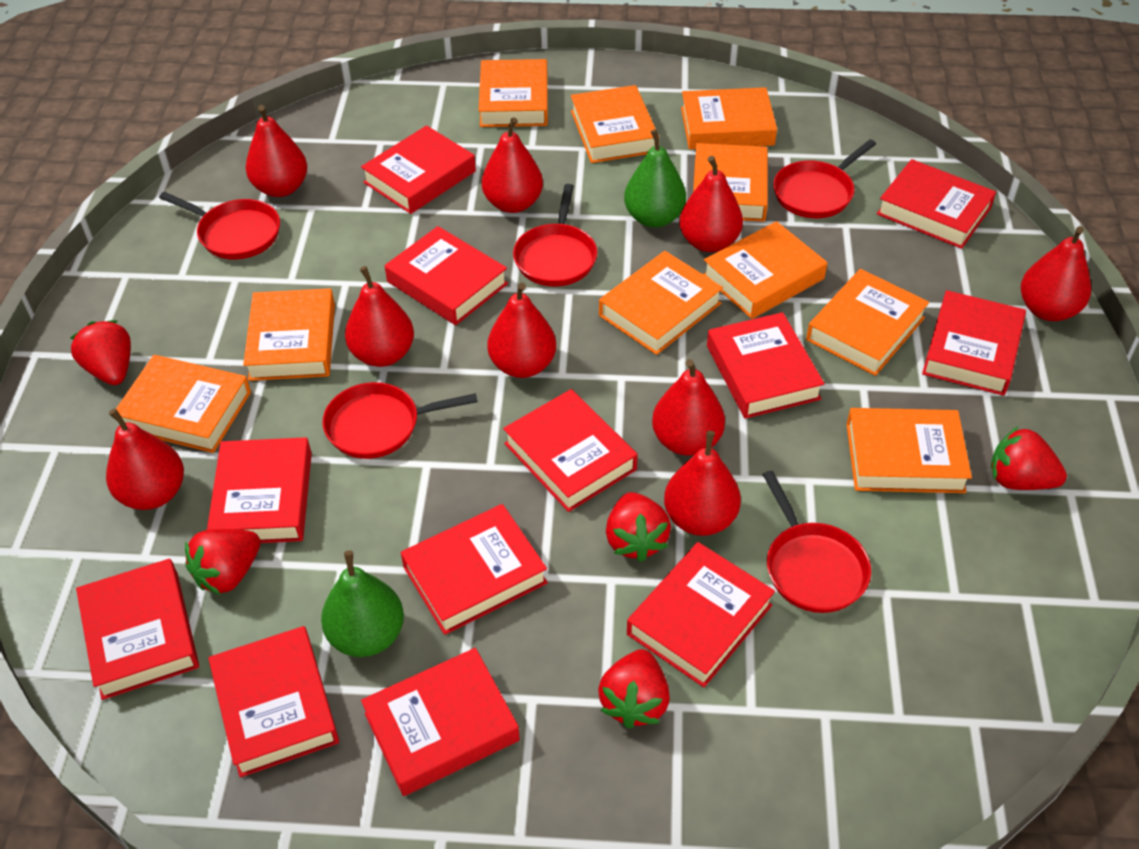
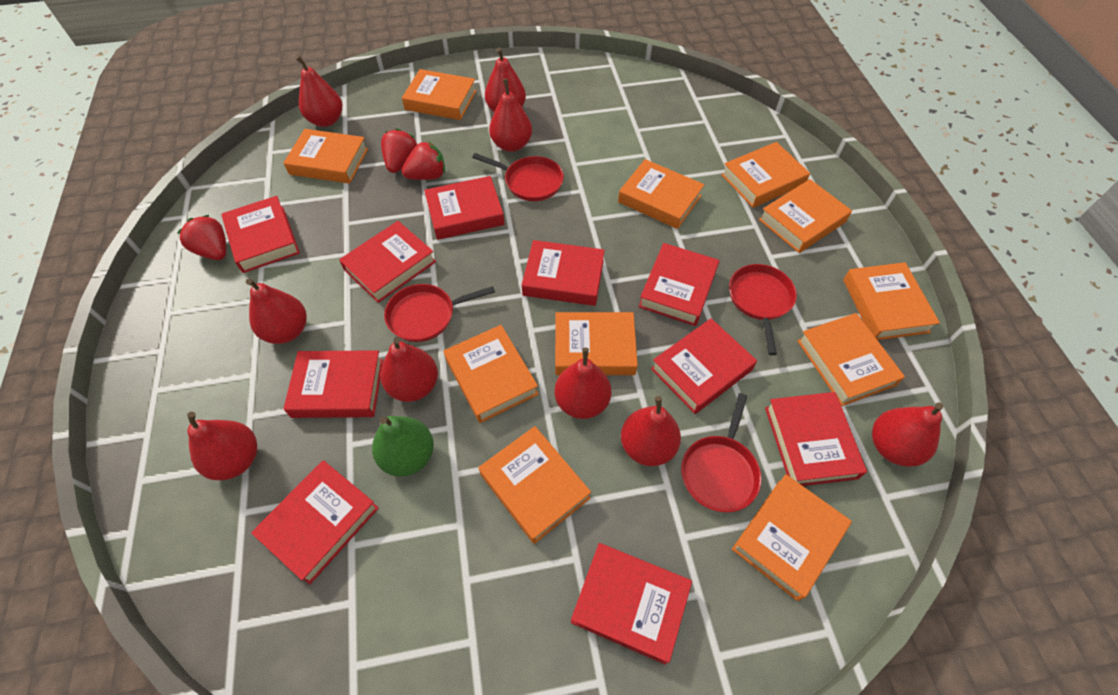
green pear: 2 -> 1
orange book: 10 -> 11
red book: 12 -> 10
red pan: 5 -> 4
red strawberry: 5 -> 3

